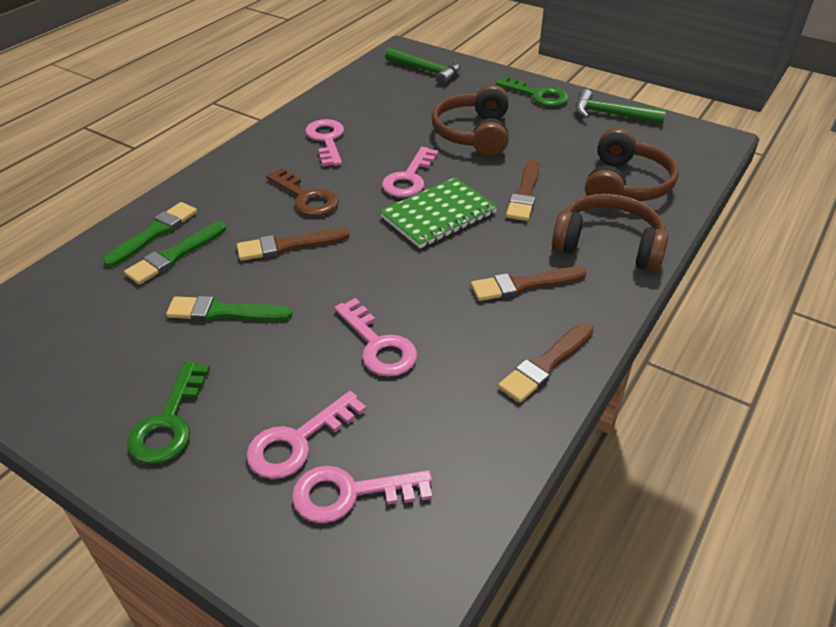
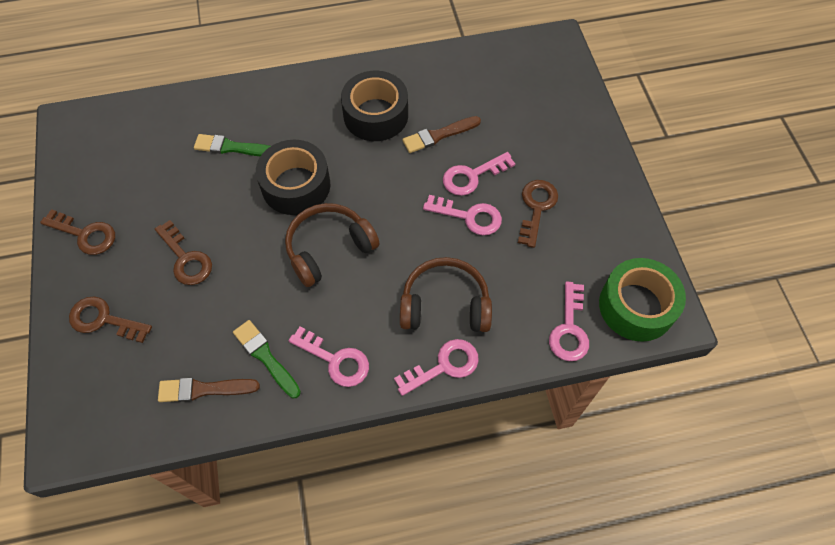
black tape: 0 -> 2
brown brush: 4 -> 2
brown headphones: 3 -> 2
brown key: 1 -> 4
green brush: 3 -> 2
green hammer: 2 -> 0
green key: 2 -> 0
green notebook: 1 -> 0
green tape: 0 -> 1

